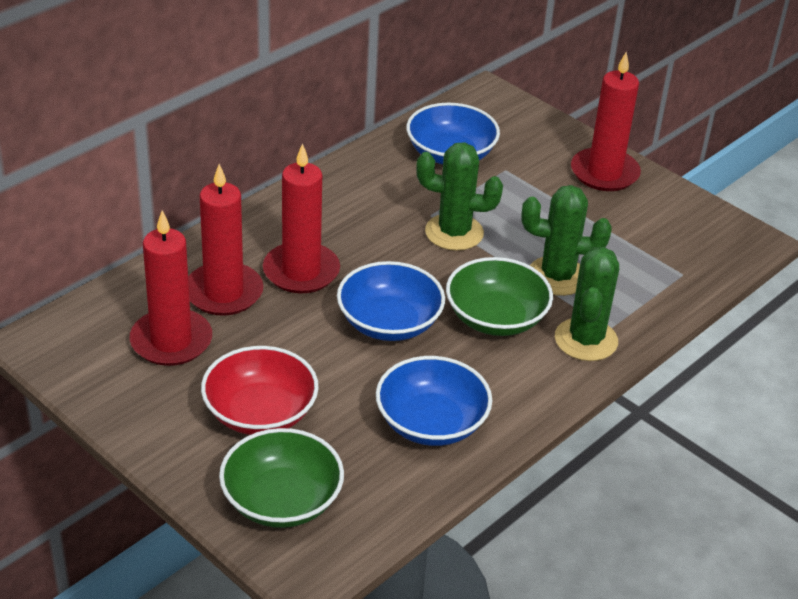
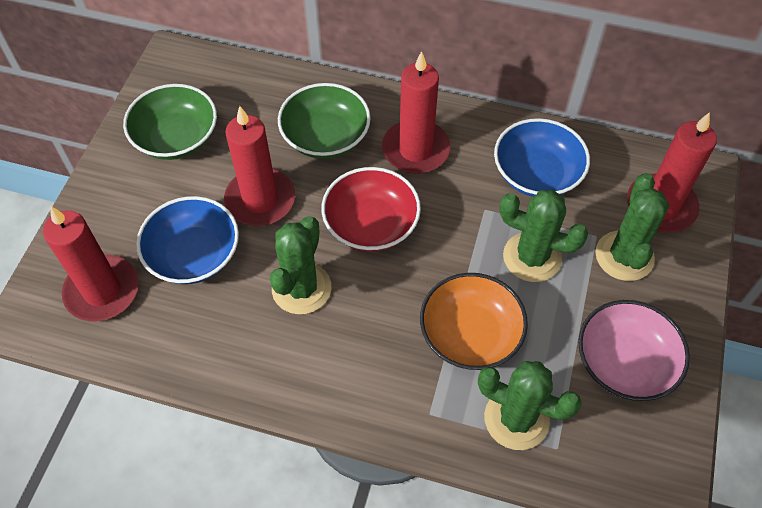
blue bowl: 3 -> 2
green cactus: 3 -> 4
orange bowl: 0 -> 1
pink bowl: 0 -> 1

